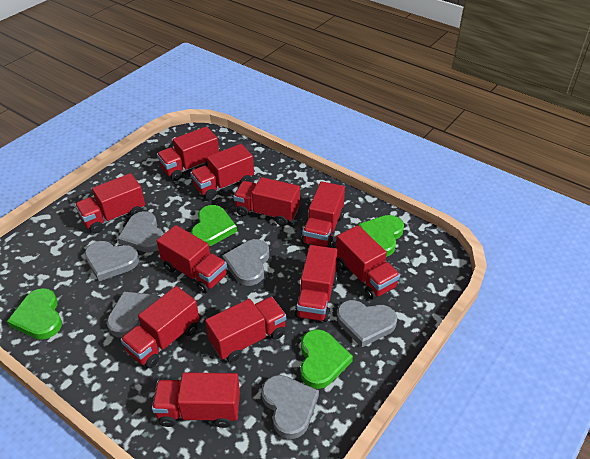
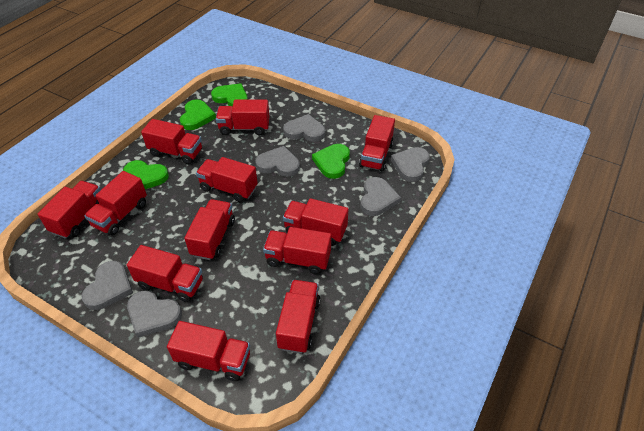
red truck: 11 -> 12

